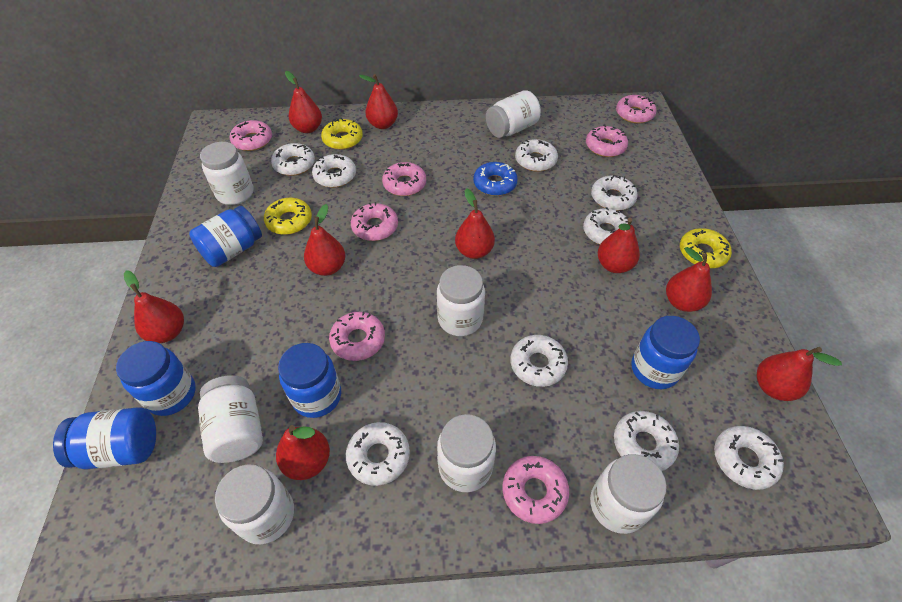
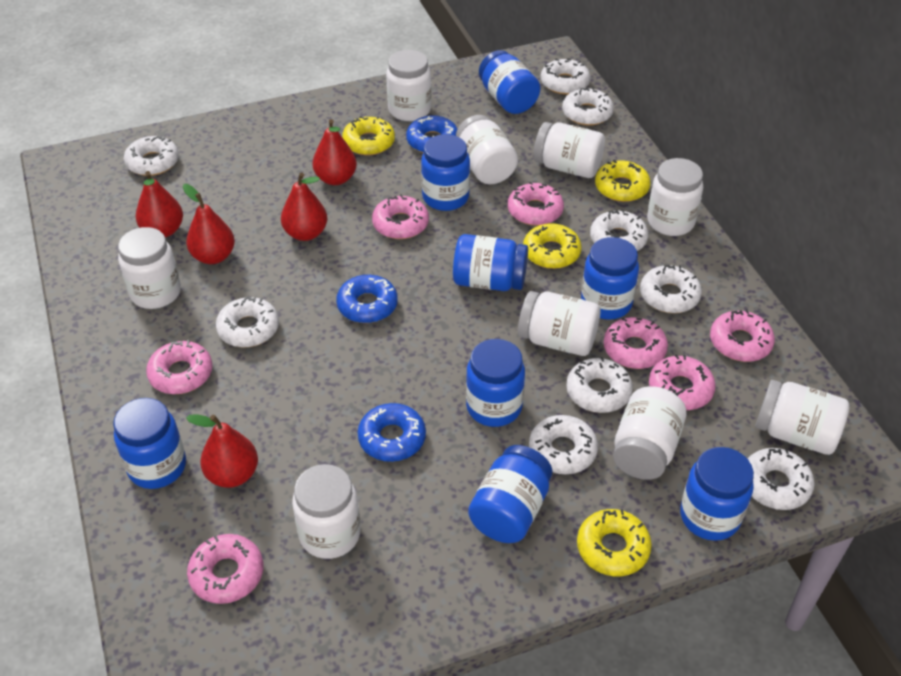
blue donut: 1 -> 3
blue jar: 5 -> 8
red pear: 9 -> 5
white jar: 7 -> 9
yellow donut: 3 -> 4

